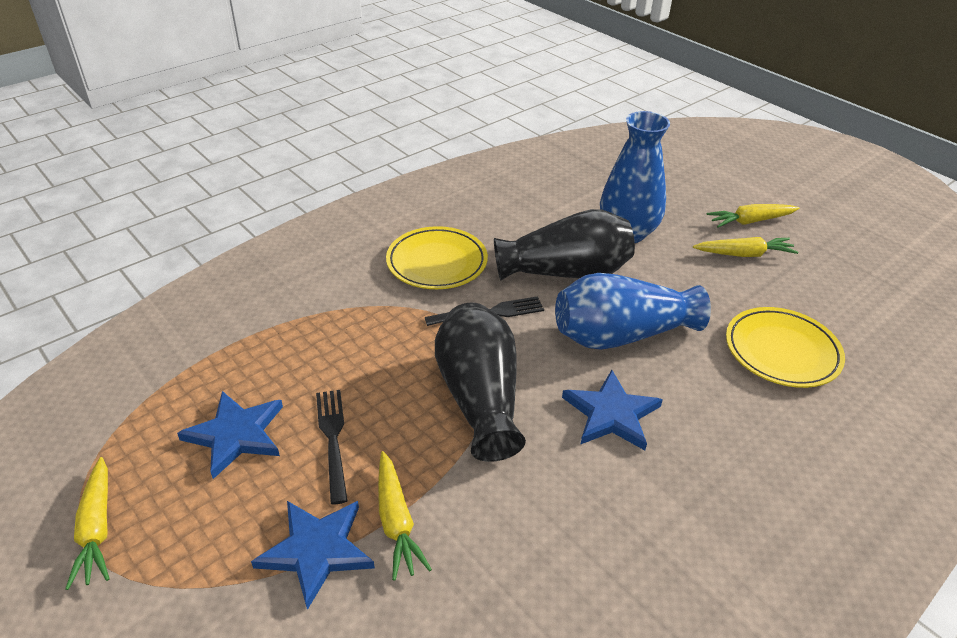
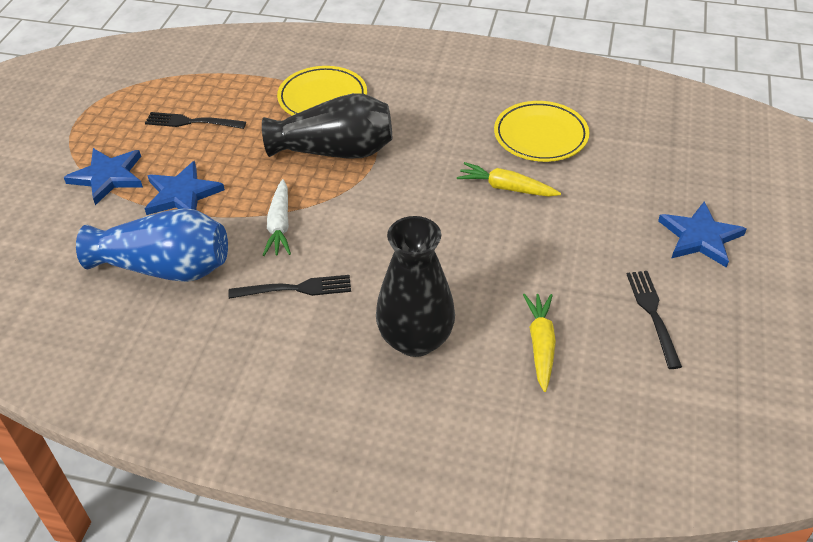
black fork: 2 -> 3
blue vase: 2 -> 1
white carrot: 0 -> 1
yellow carrot: 4 -> 2

